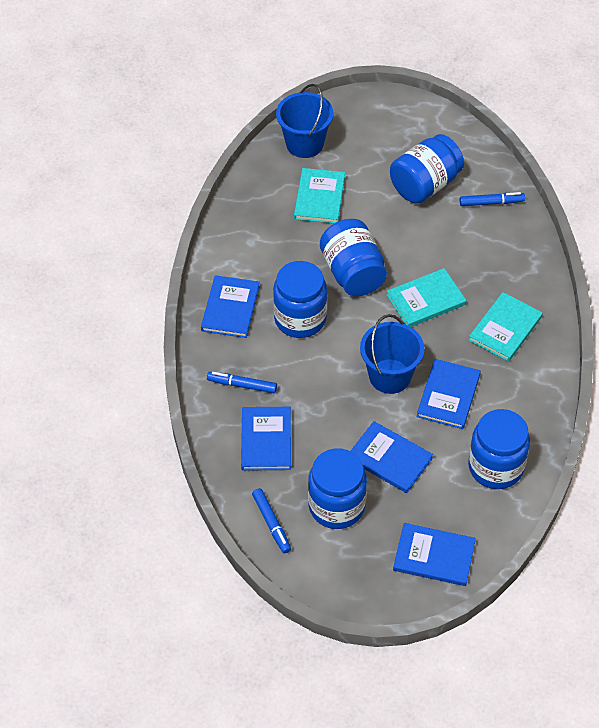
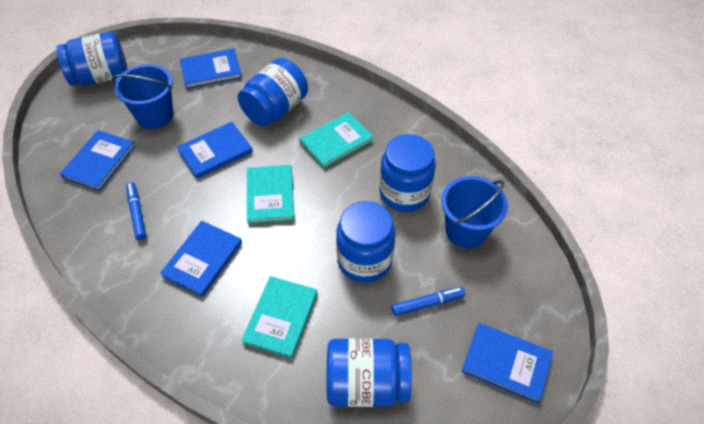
blue marker: 3 -> 2

